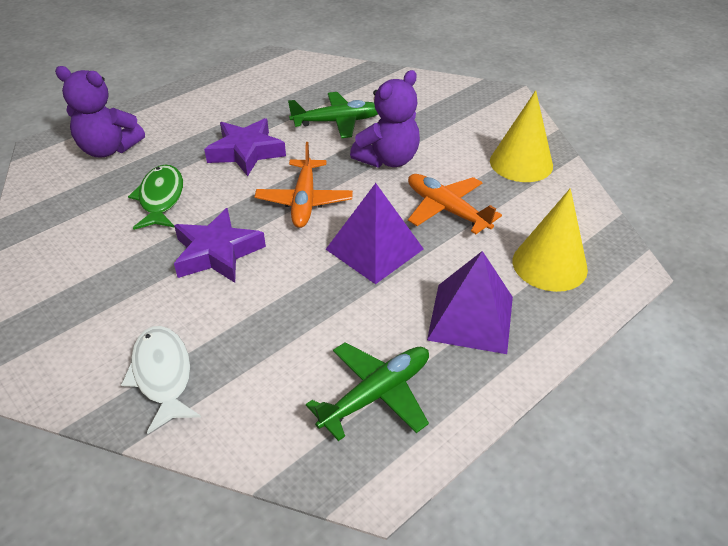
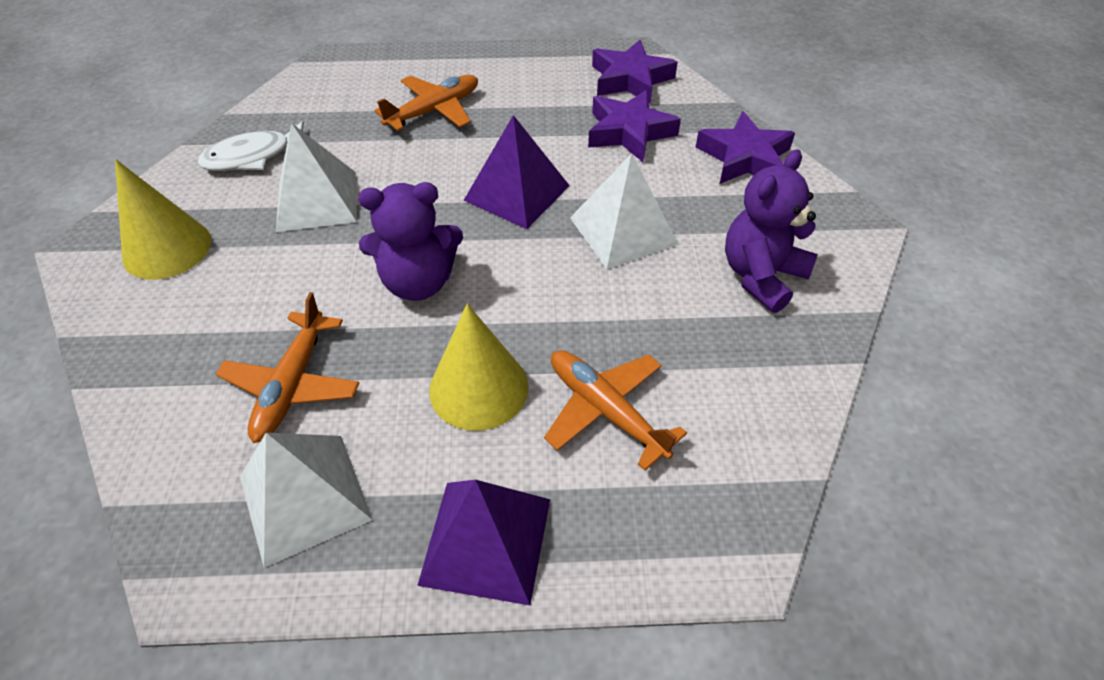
green fish: 1 -> 0
green plane: 2 -> 0
orange plane: 2 -> 3
purple star: 2 -> 3
white pyramid: 0 -> 3

